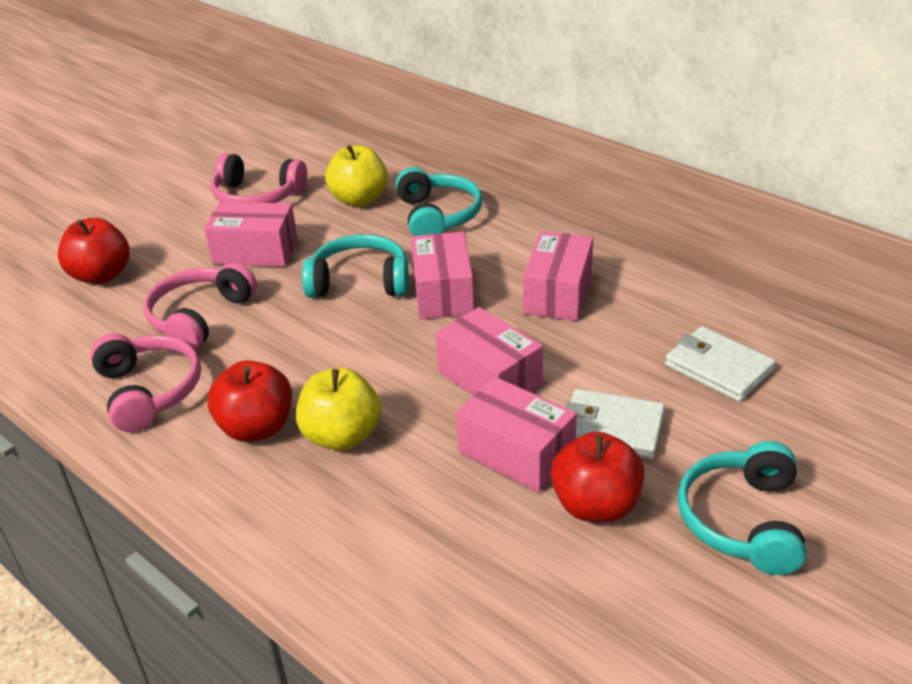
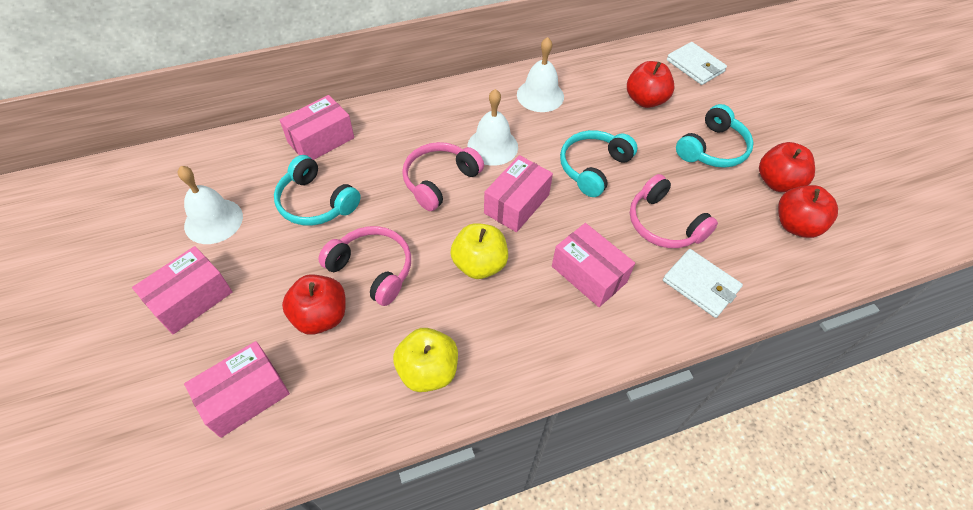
red apple: 3 -> 4
white bell: 0 -> 3

